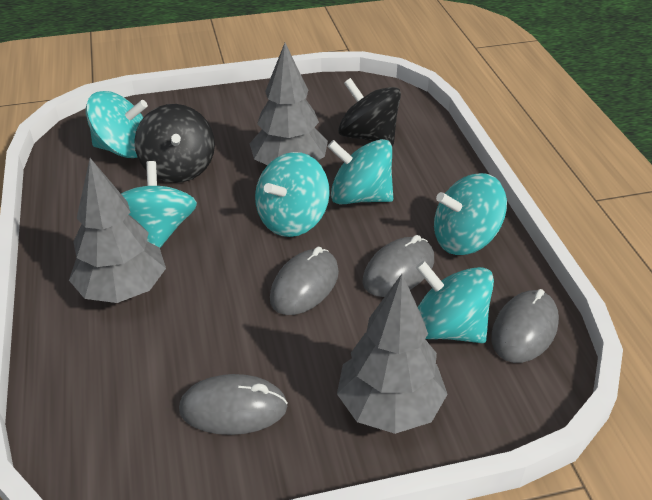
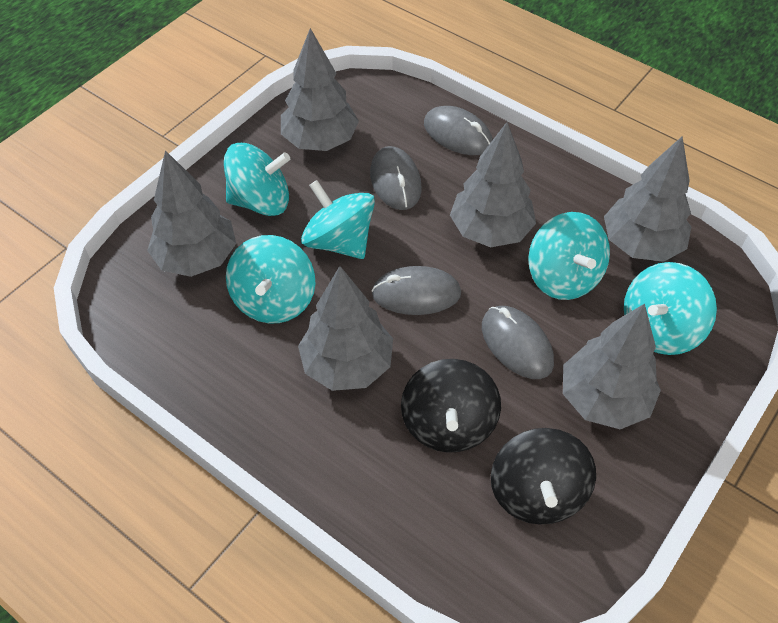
grey tree: 3 -> 6
turquoise spinning top: 6 -> 5

